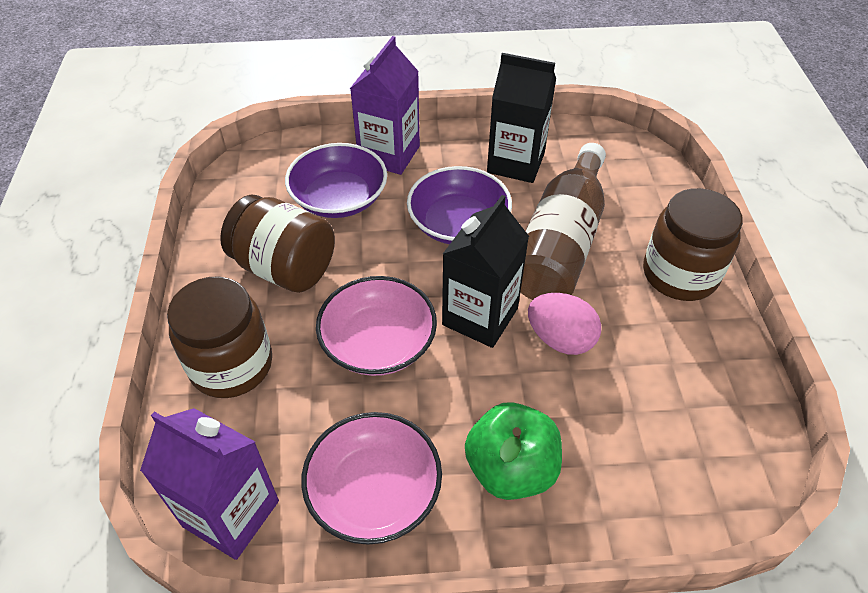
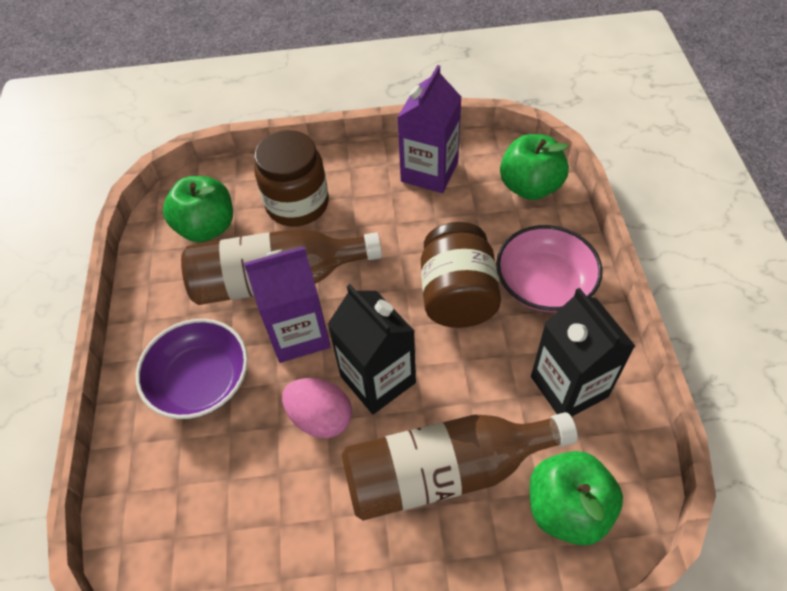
brown bottle: 1 -> 2
brown jar: 3 -> 2
green apple: 1 -> 3
pink bowl: 2 -> 1
purple bowl: 2 -> 1

